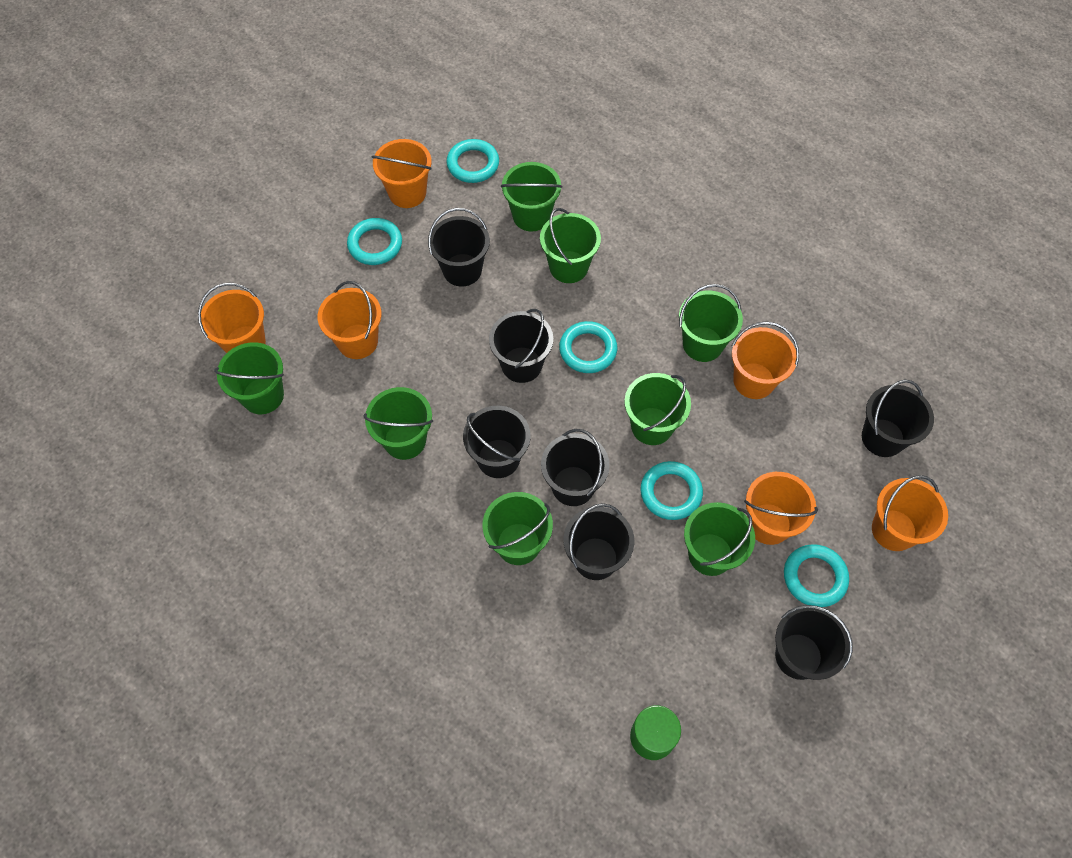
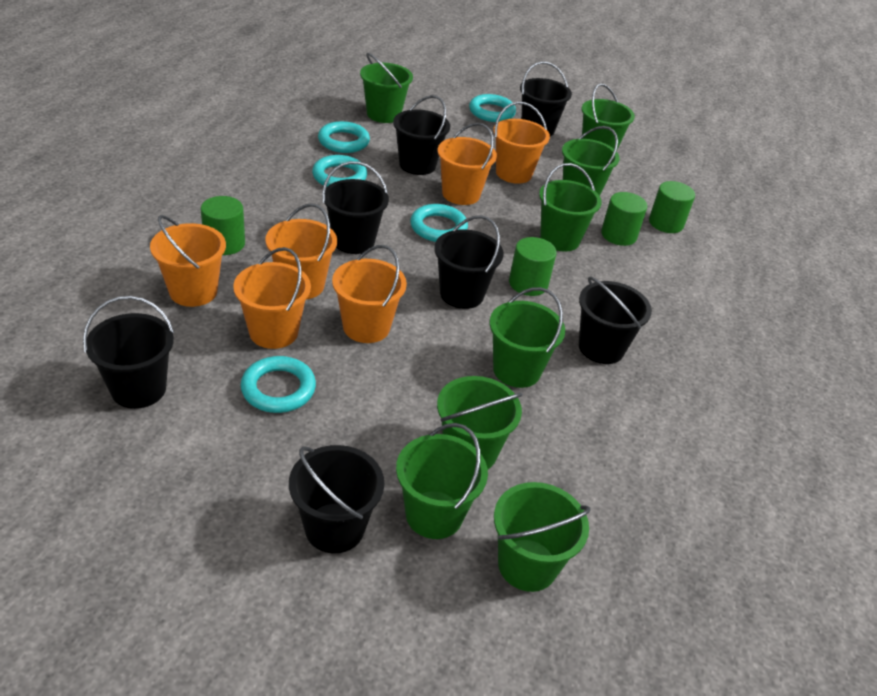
green cylinder: 1 -> 4

